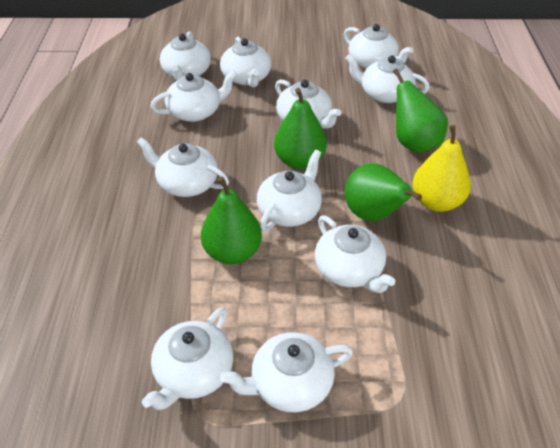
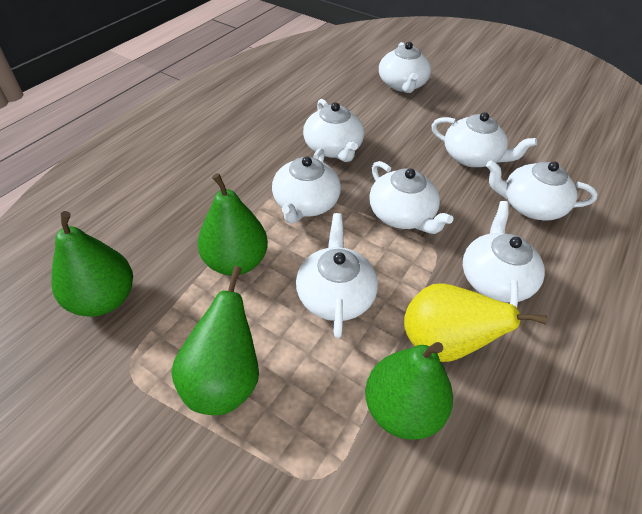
white teapot: 11 -> 8

